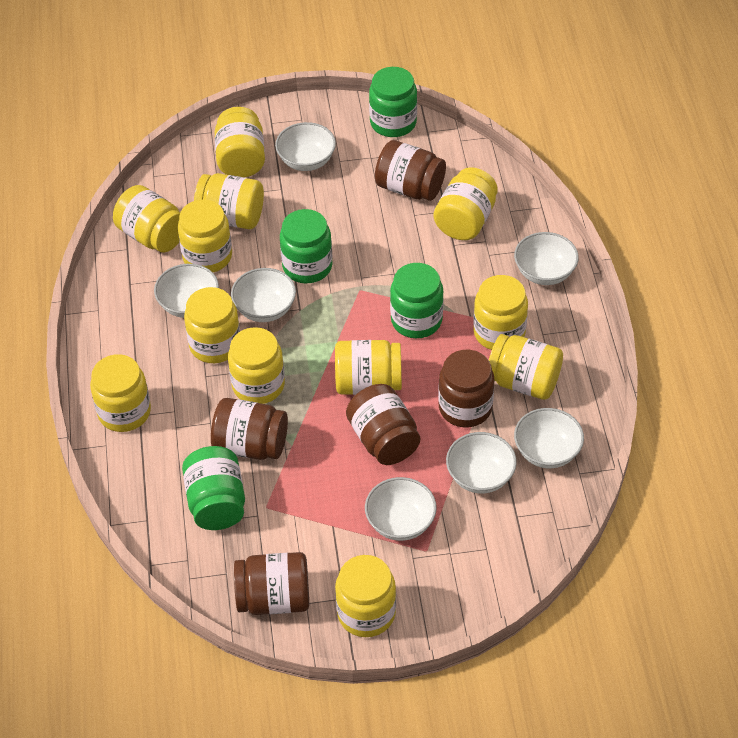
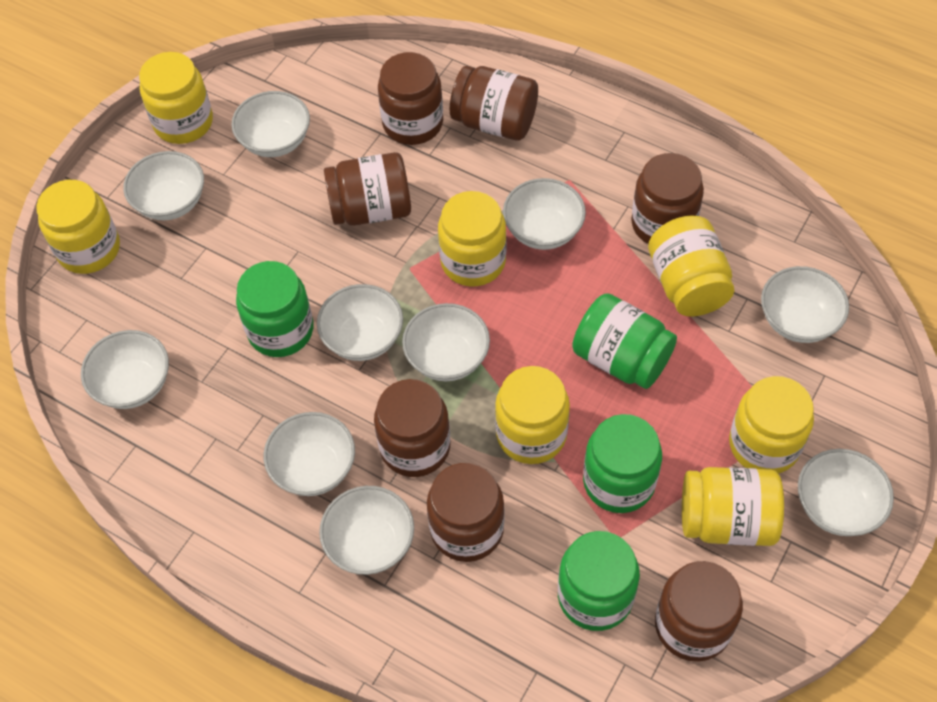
brown jar: 5 -> 7
white bowl: 7 -> 10
yellow jar: 12 -> 7

